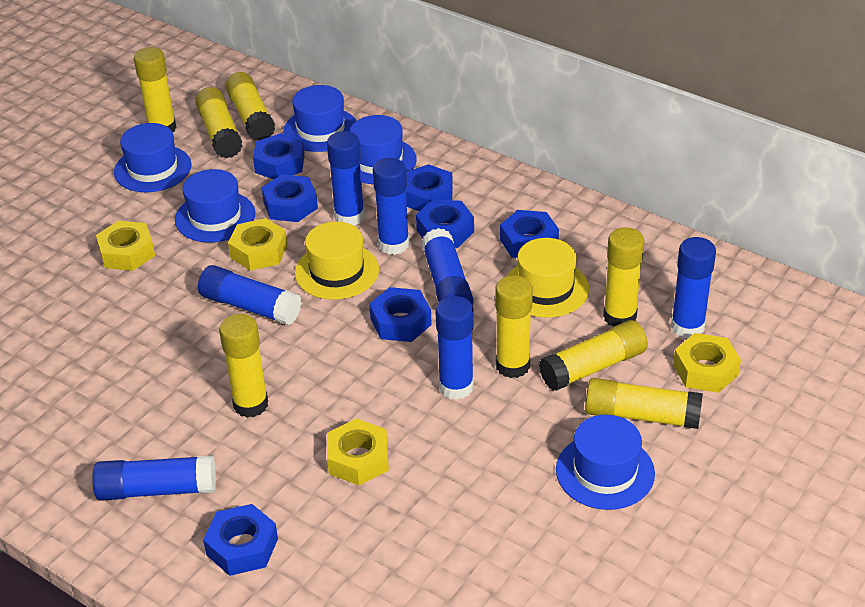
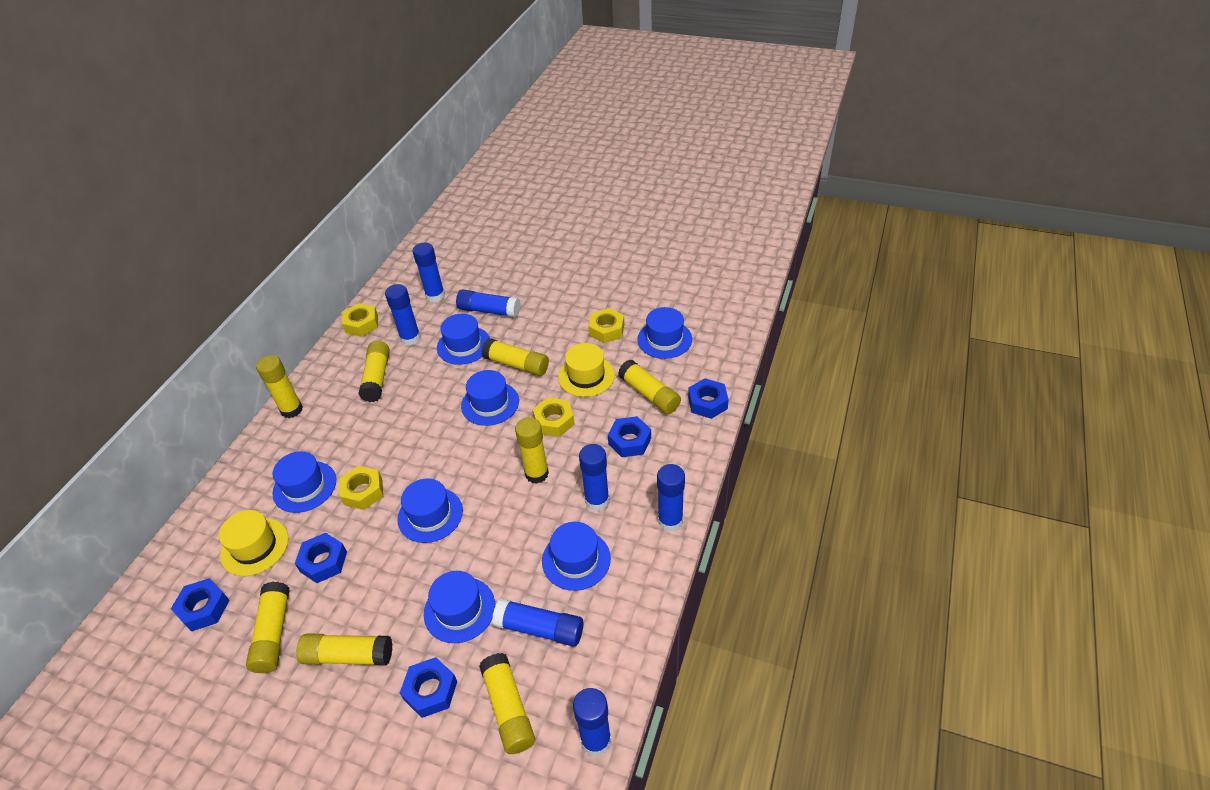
blue hat: 5 -> 7
blue nut: 7 -> 5

